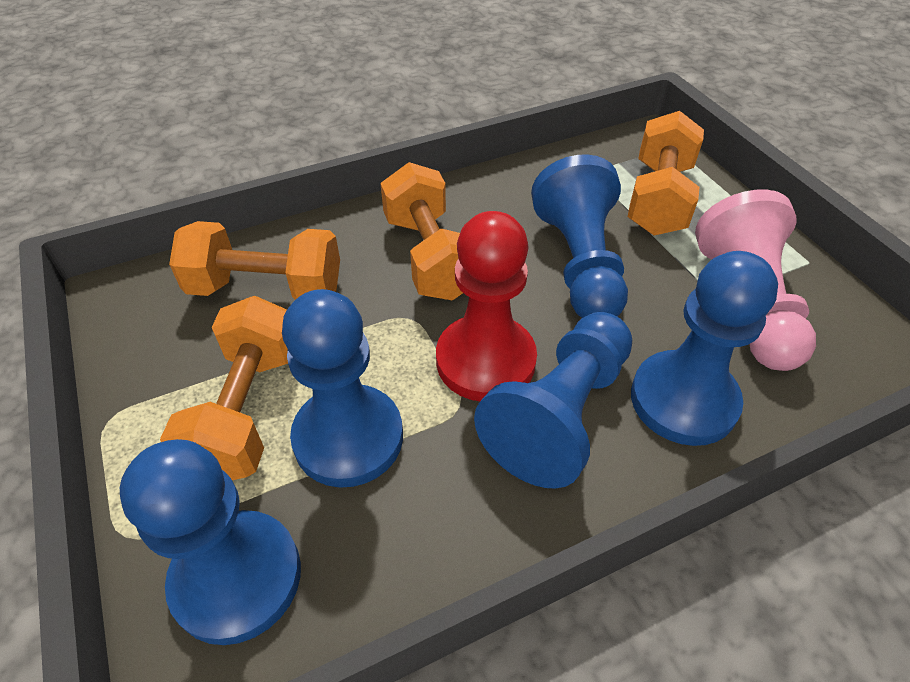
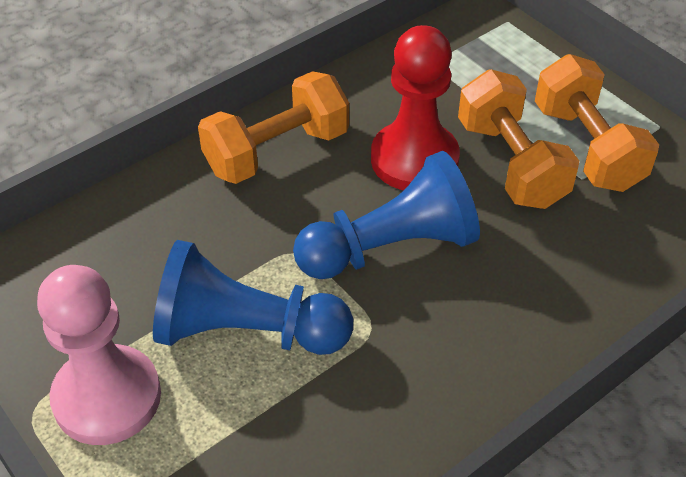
blue pawn: 5 -> 2
orange dumbbell: 4 -> 3

